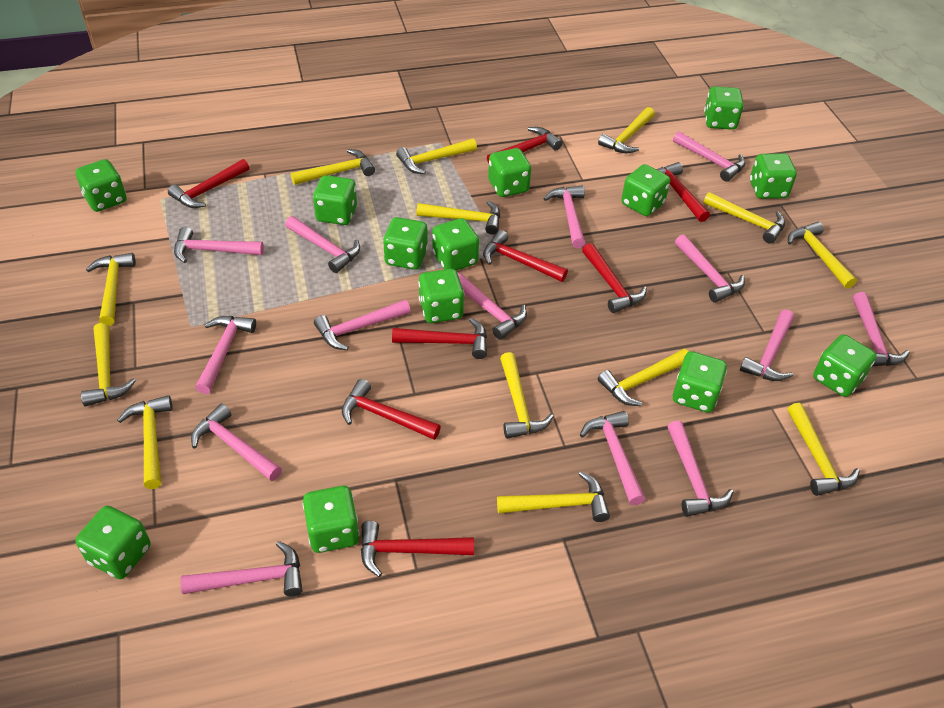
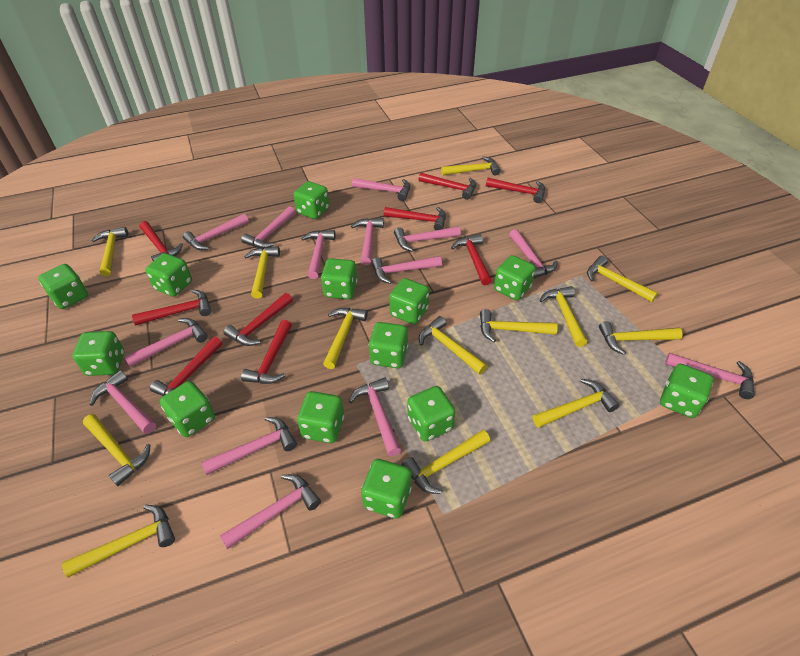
red hammer: 8 -> 9

